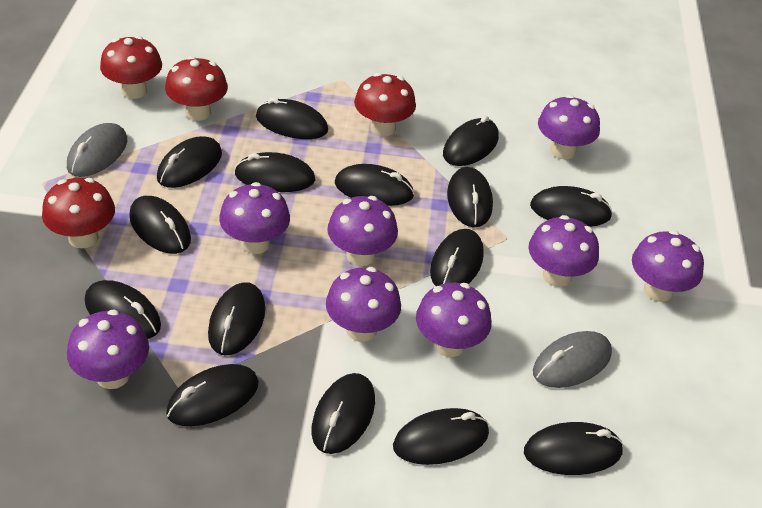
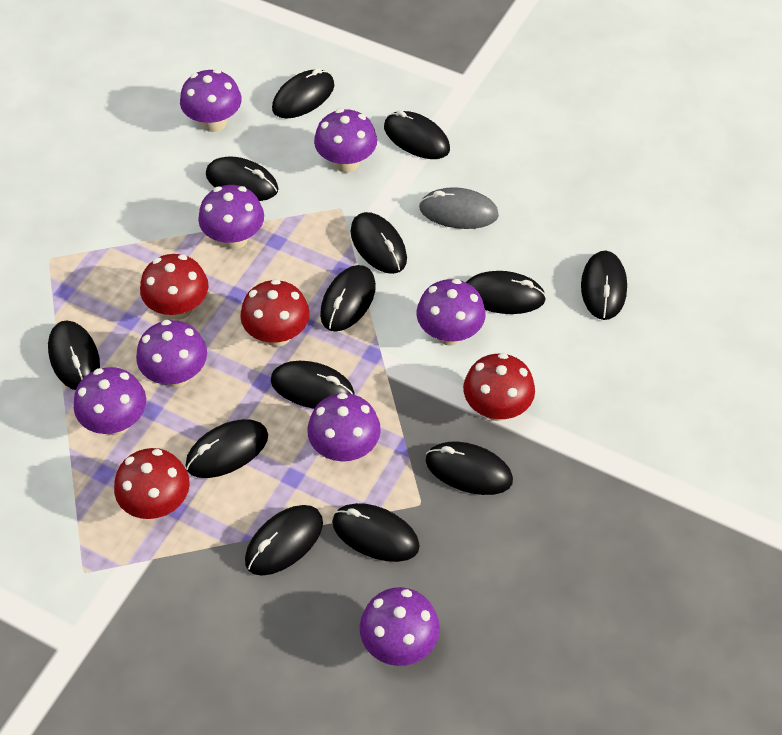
black mouse: 15 -> 13
grey mouse: 2 -> 1

